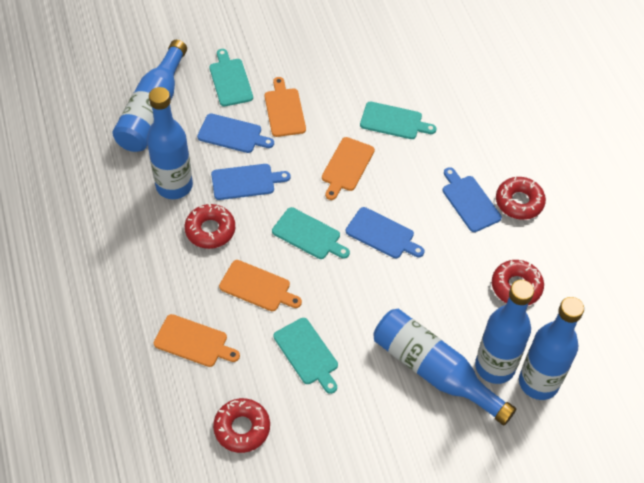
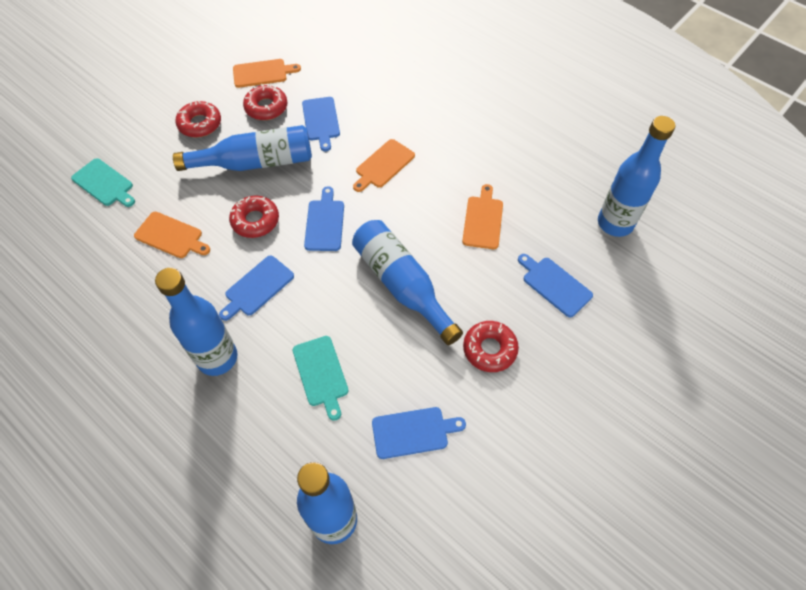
blue cutting board: 4 -> 5
turquoise cutting board: 4 -> 2

